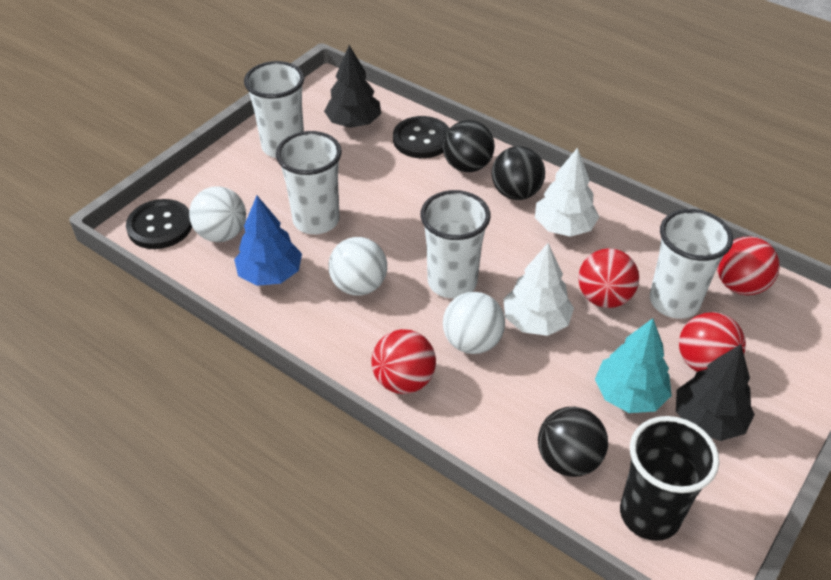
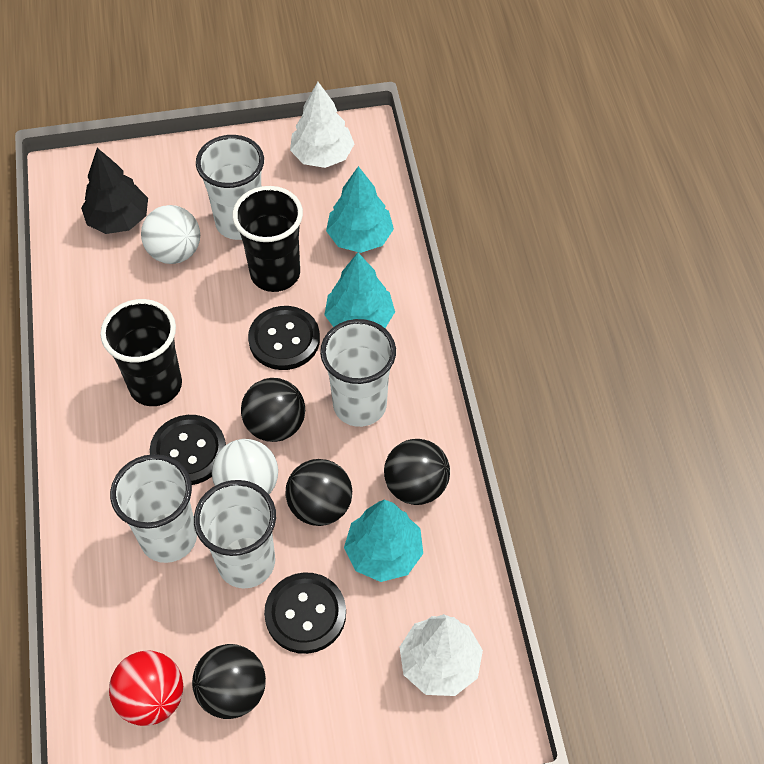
black ball: 3 -> 4
black button: 2 -> 3
black cup: 1 -> 2
black tree: 2 -> 1
blue tree: 1 -> 0
red ball: 4 -> 1
turquoise tree: 1 -> 3
white ball: 3 -> 2

